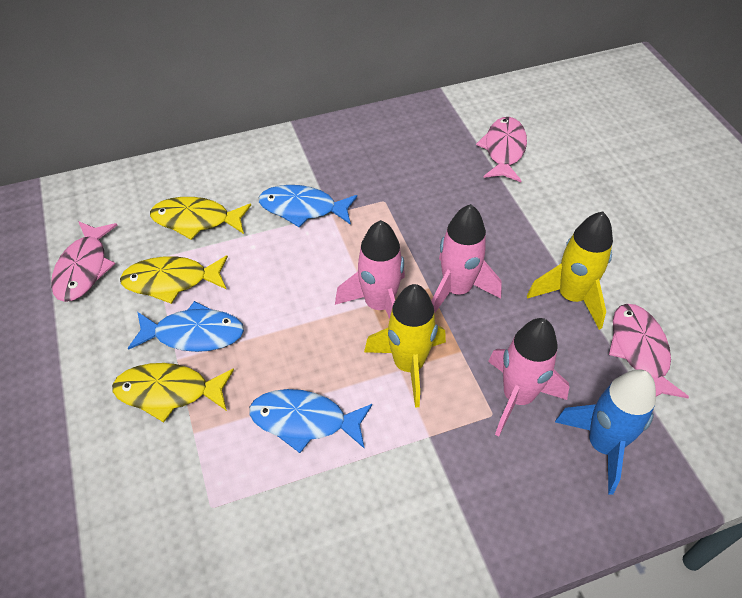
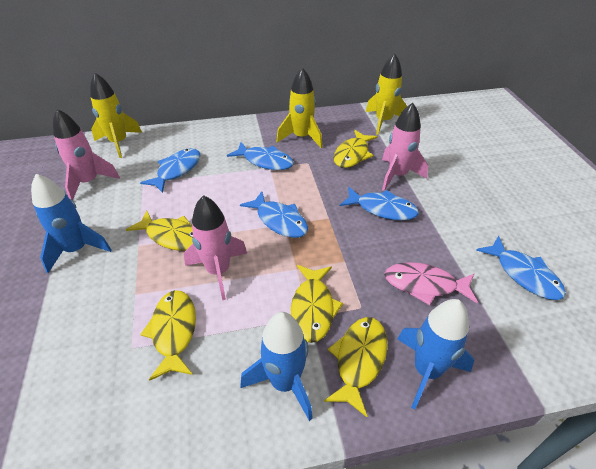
blue fish: 3 -> 5
blue rocket: 1 -> 3
pink fish: 3 -> 1
yellow fish: 3 -> 5
yellow rocket: 2 -> 3

